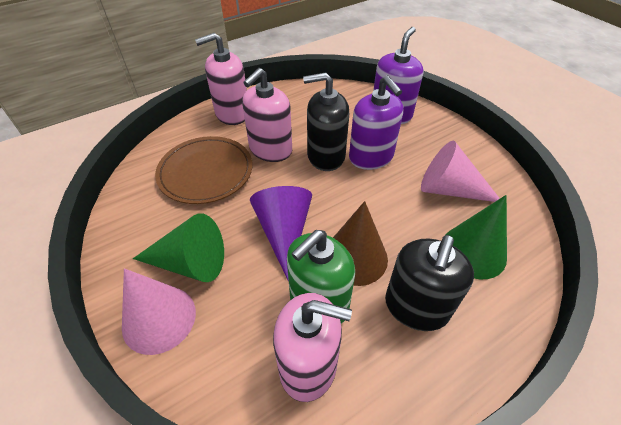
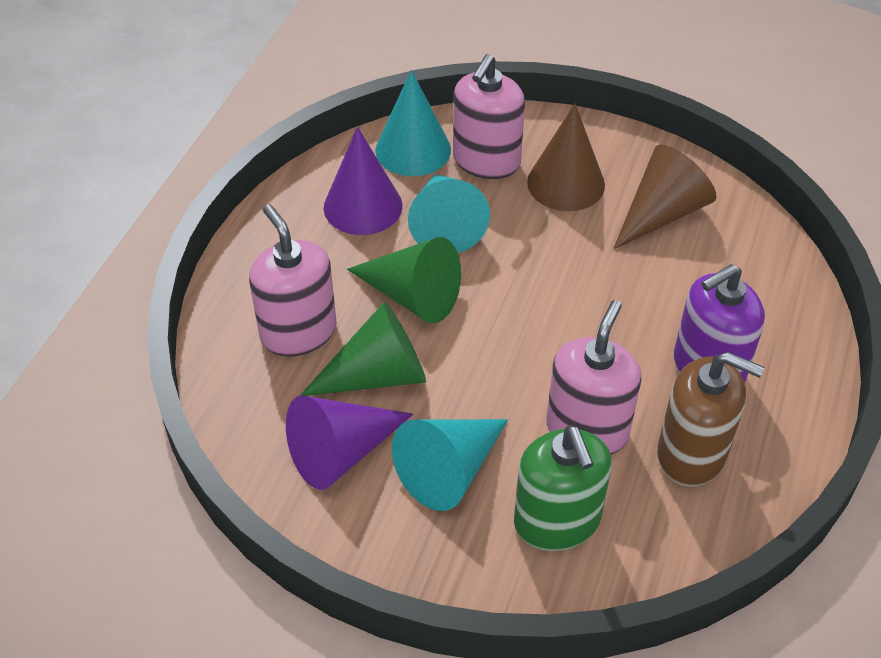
black soap dispenser: 2 -> 0
brown cone: 1 -> 2
brown plate: 1 -> 0
brown soap dispenser: 0 -> 1
pink cone: 2 -> 0
purple cone: 1 -> 2
purple soap dispenser: 2 -> 1
turquoise cone: 0 -> 3

